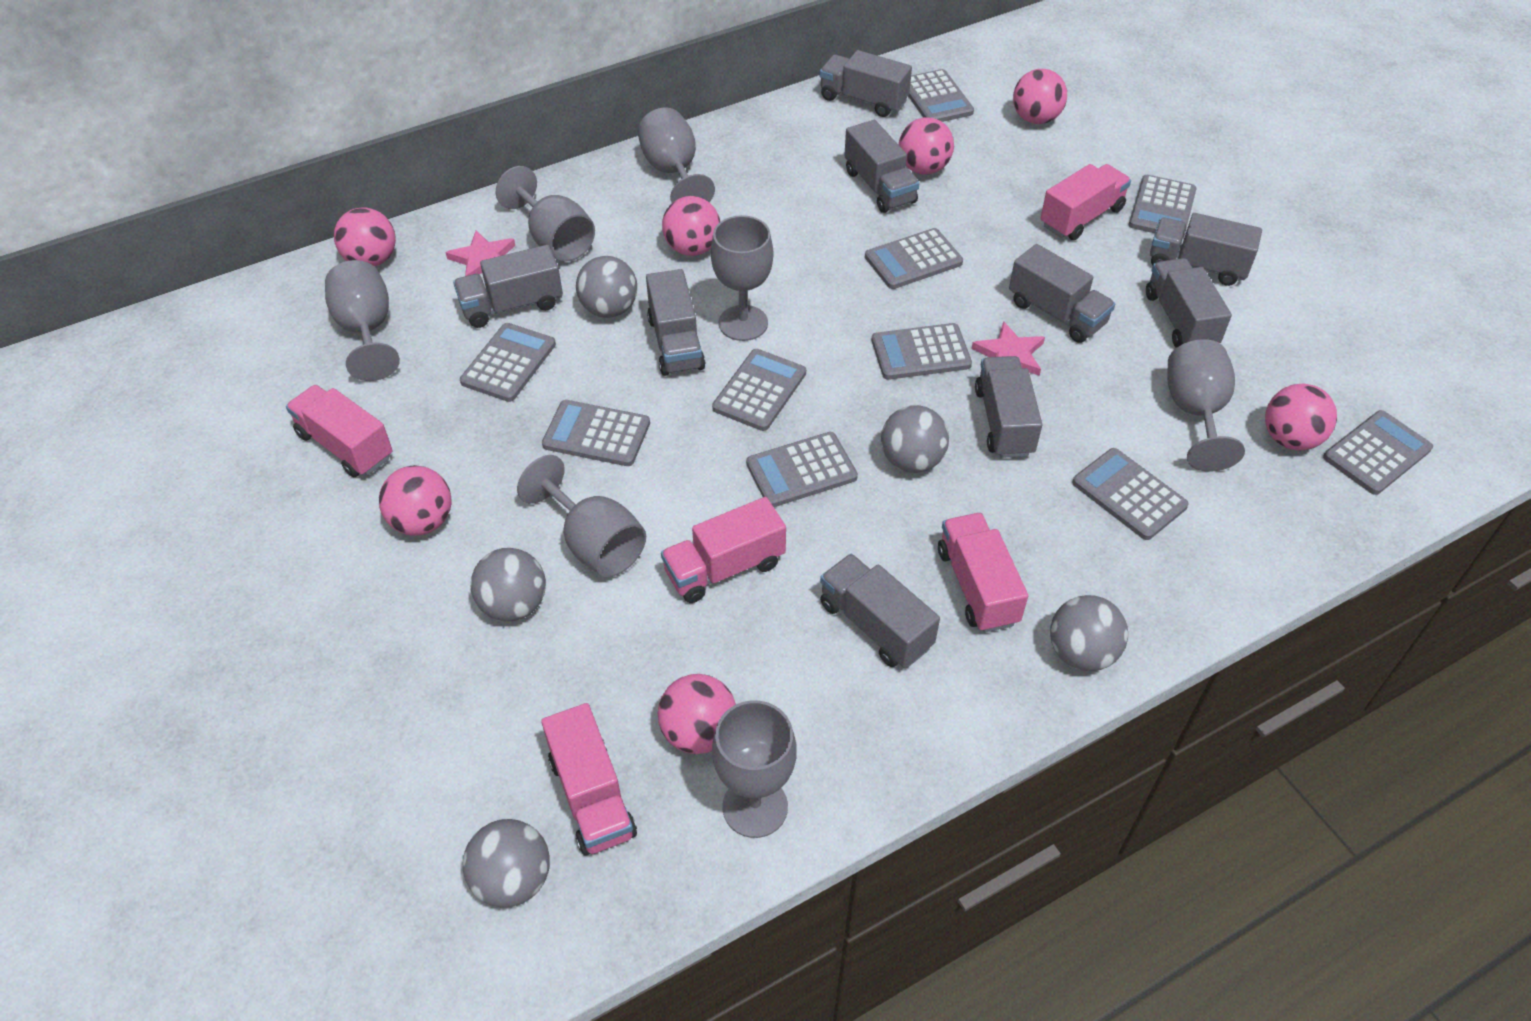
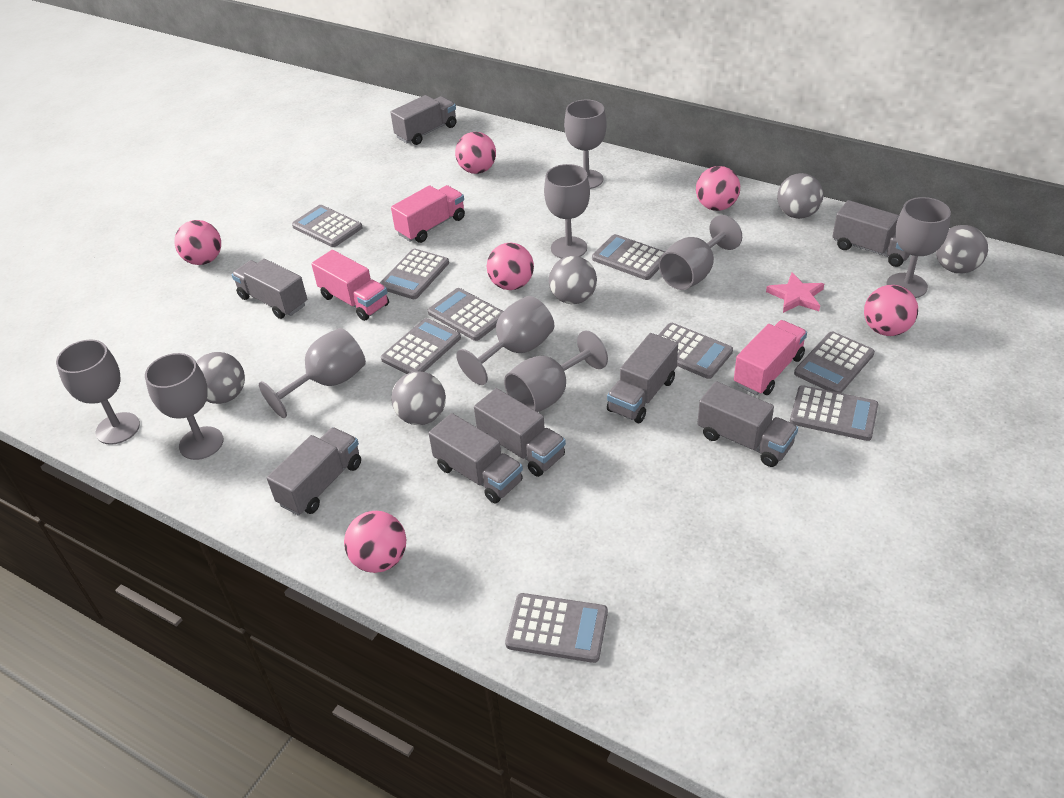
grey calculator: 10 -> 9
grey goblet: 7 -> 9
grey truck: 9 -> 8
pink ball: 7 -> 6
pink star: 2 -> 1
pink truck: 5 -> 3

